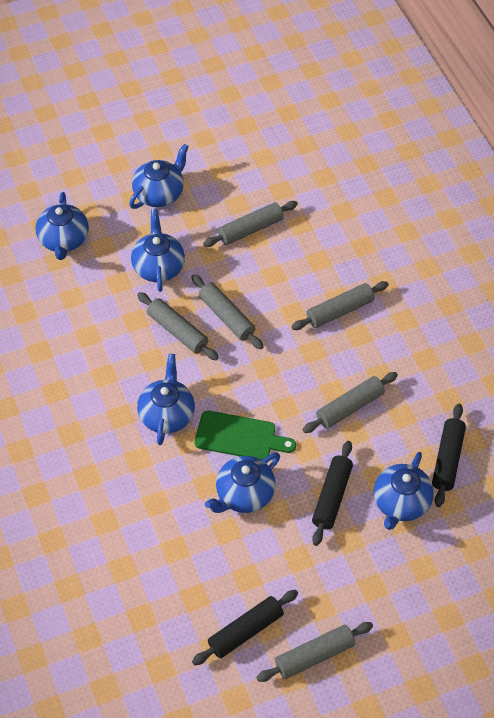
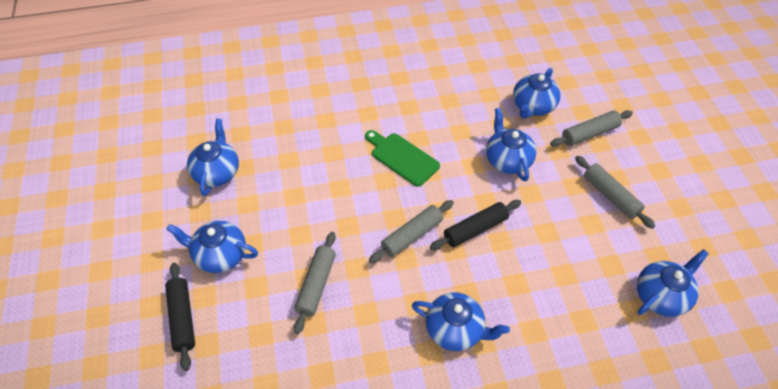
black rolling pin: 3 -> 2
grey rolling pin: 6 -> 4

